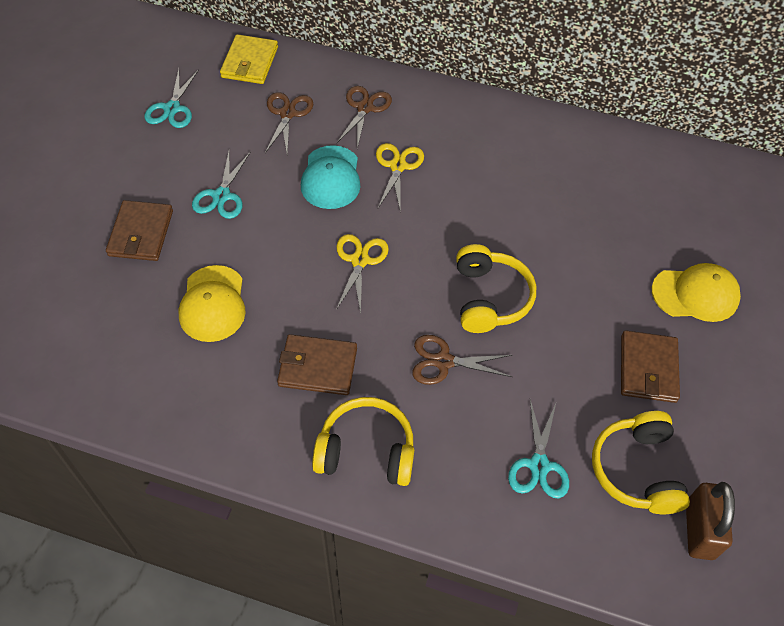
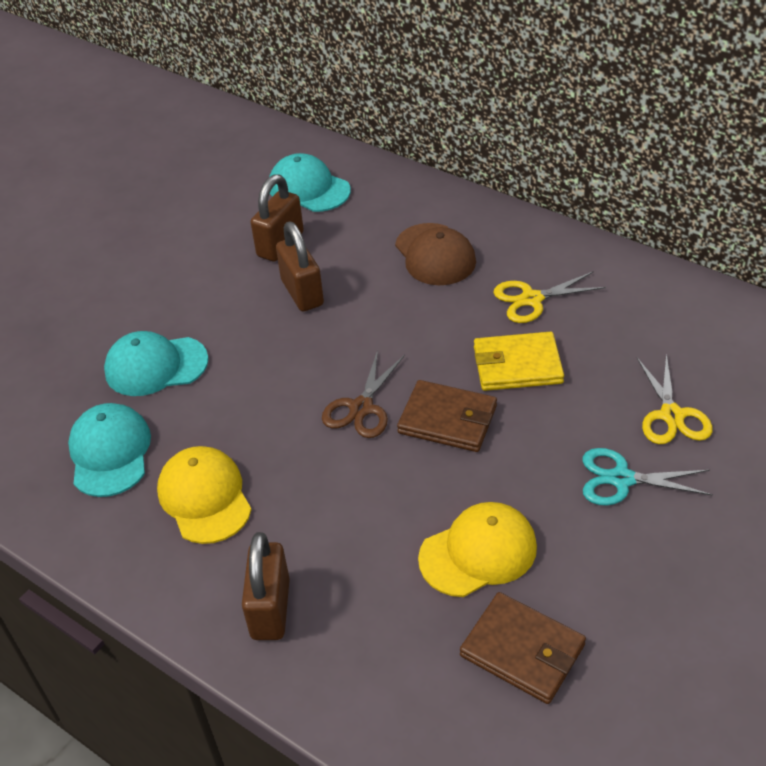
brown cap: 0 -> 1
brown padlock: 1 -> 3
brown scissors: 3 -> 1
brown wallet: 3 -> 2
turquoise cap: 1 -> 3
turquoise scissors: 3 -> 1
yellow headphones: 3 -> 0

